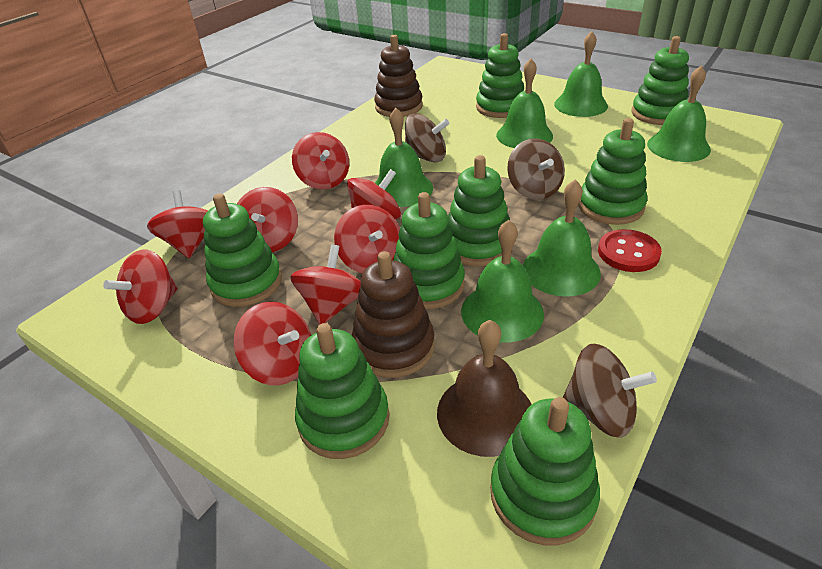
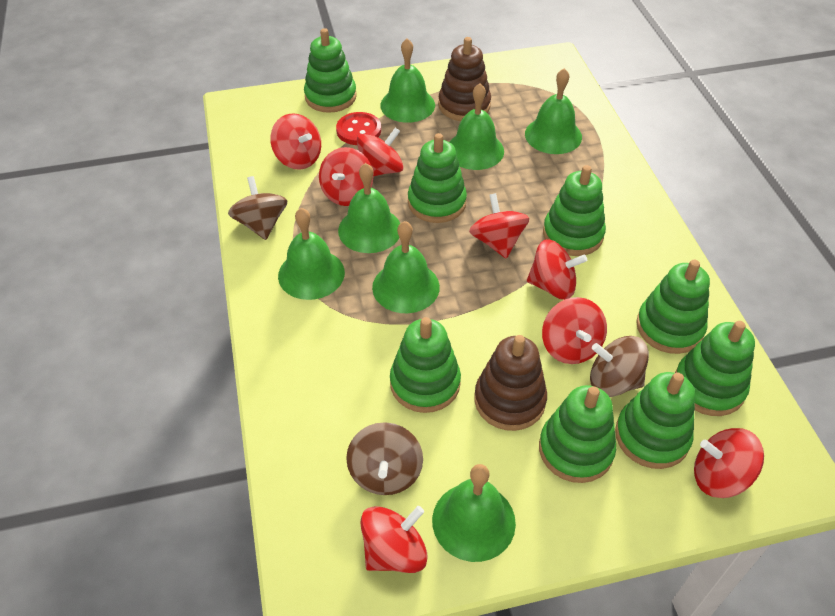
brown bell: 1 -> 0
green bell: 6 -> 7

